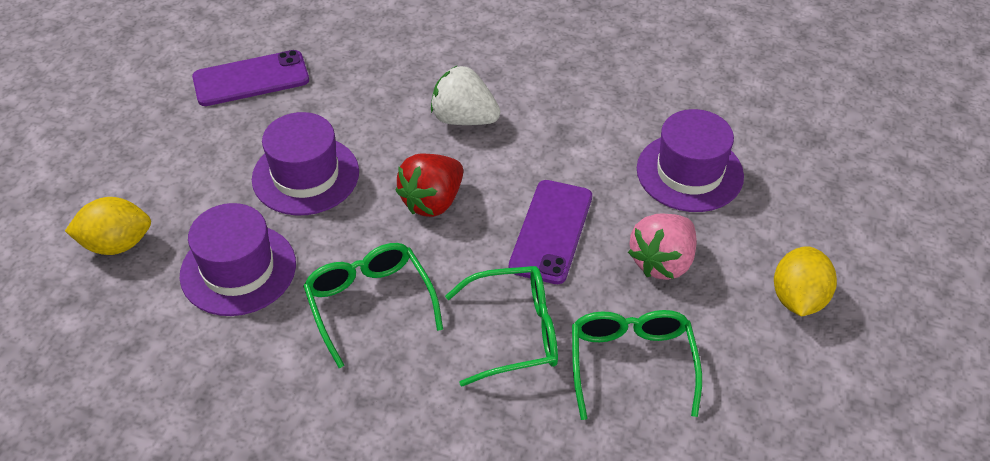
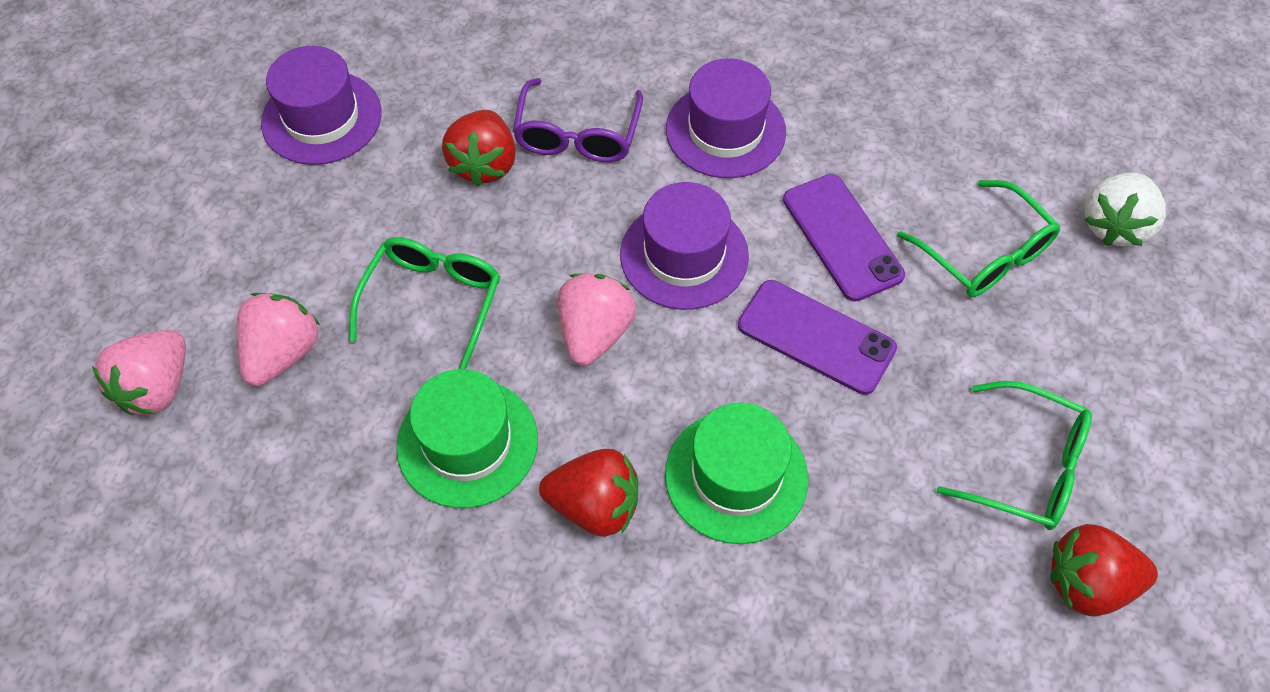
green hat: 0 -> 2
pink strawberry: 1 -> 3
purple glasses: 0 -> 1
red strawberry: 1 -> 3
yellow lemon: 2 -> 0

